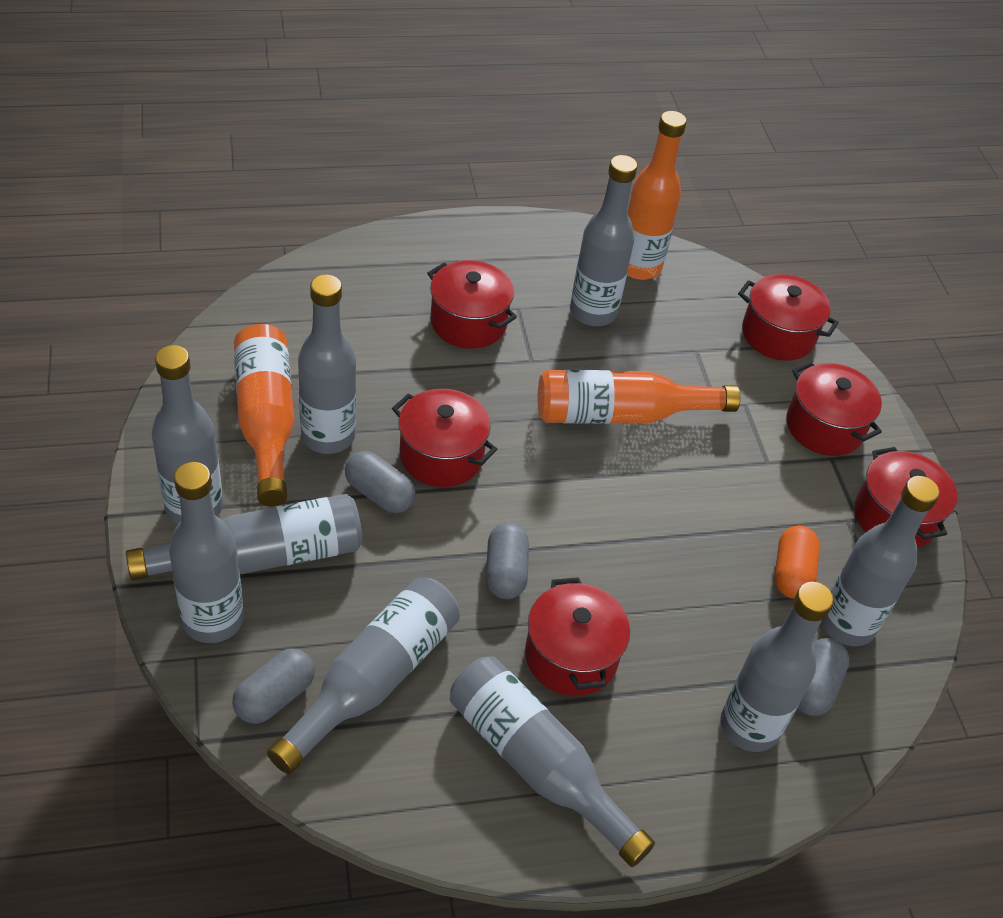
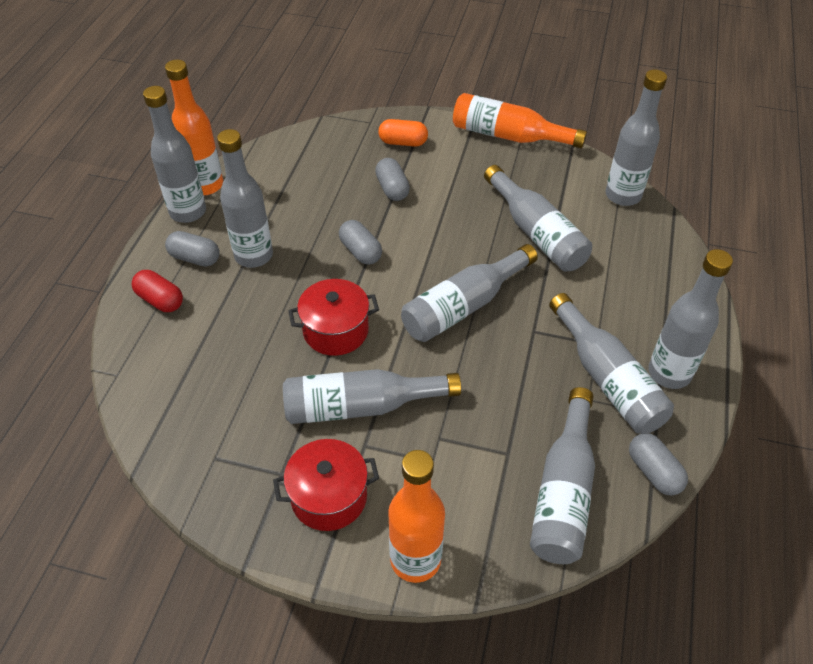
red capsule: 0 -> 1
red pot: 6 -> 2

